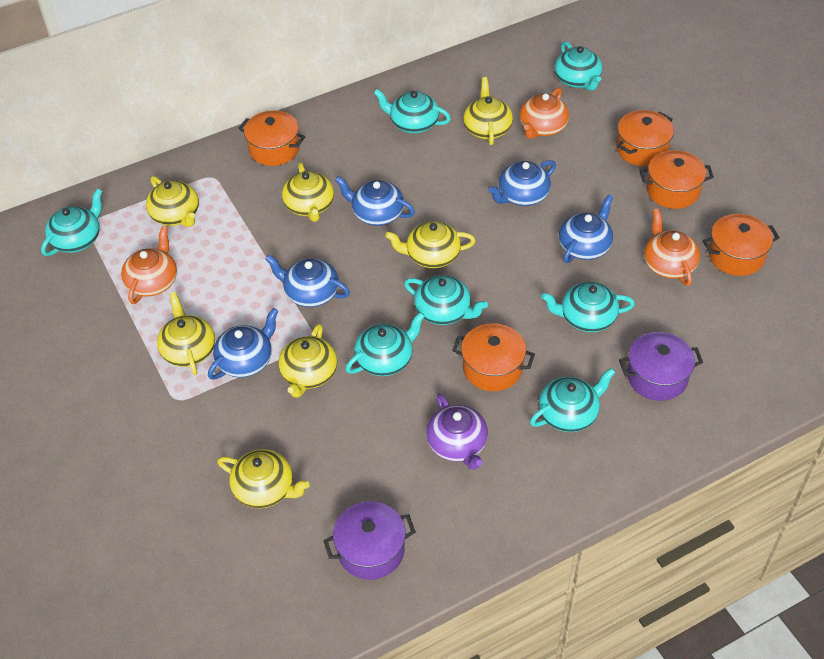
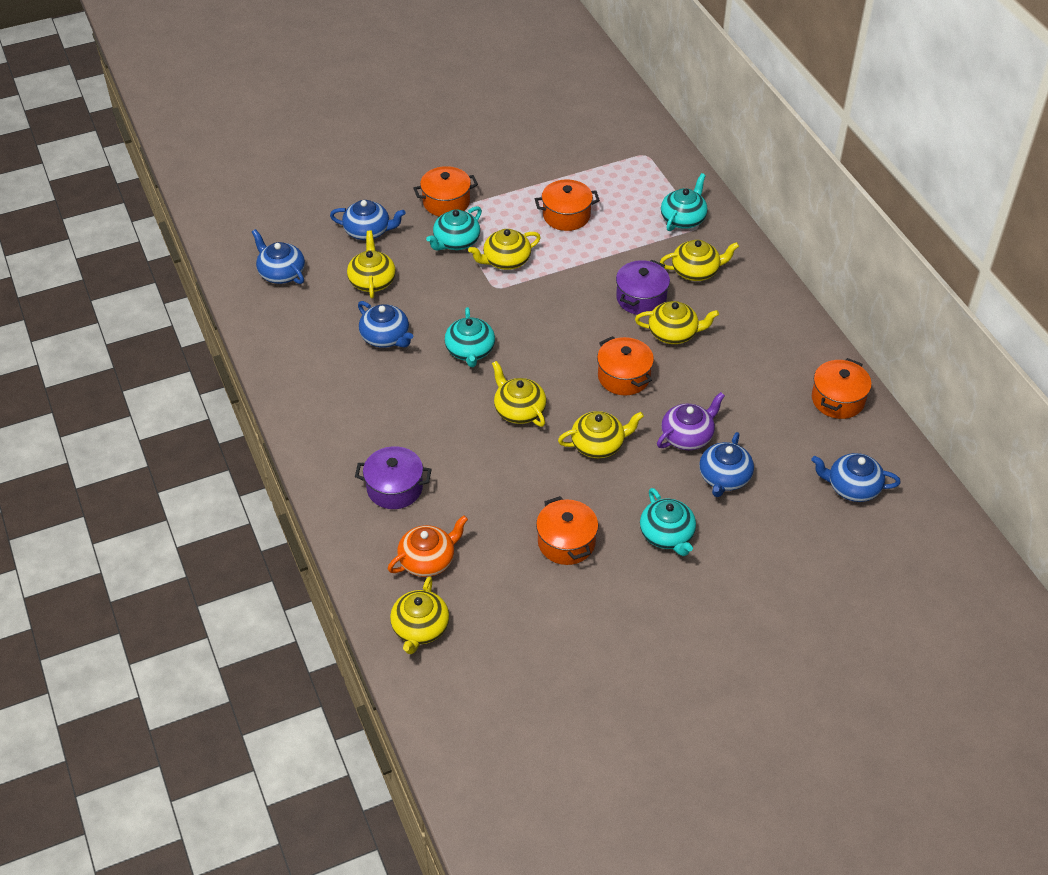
orange teapot: 3 -> 1
turquoise teapot: 7 -> 4

